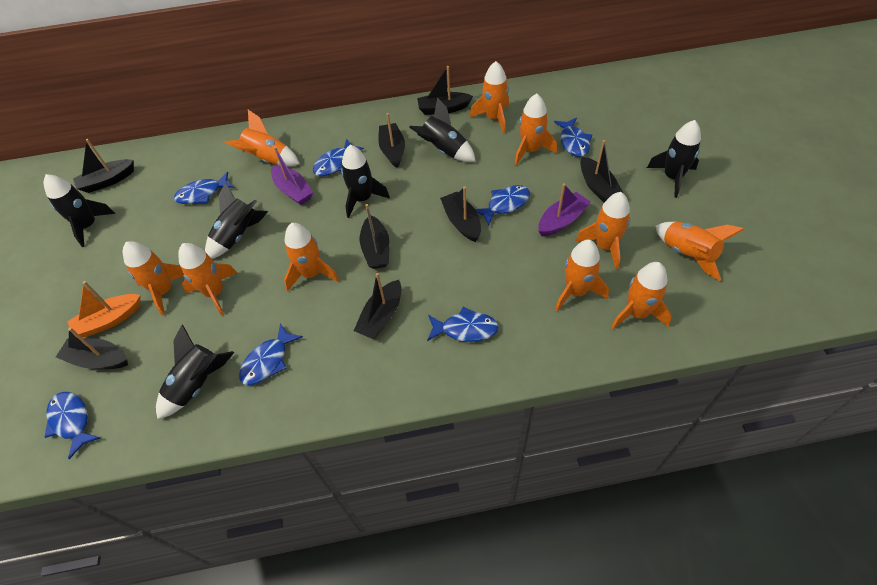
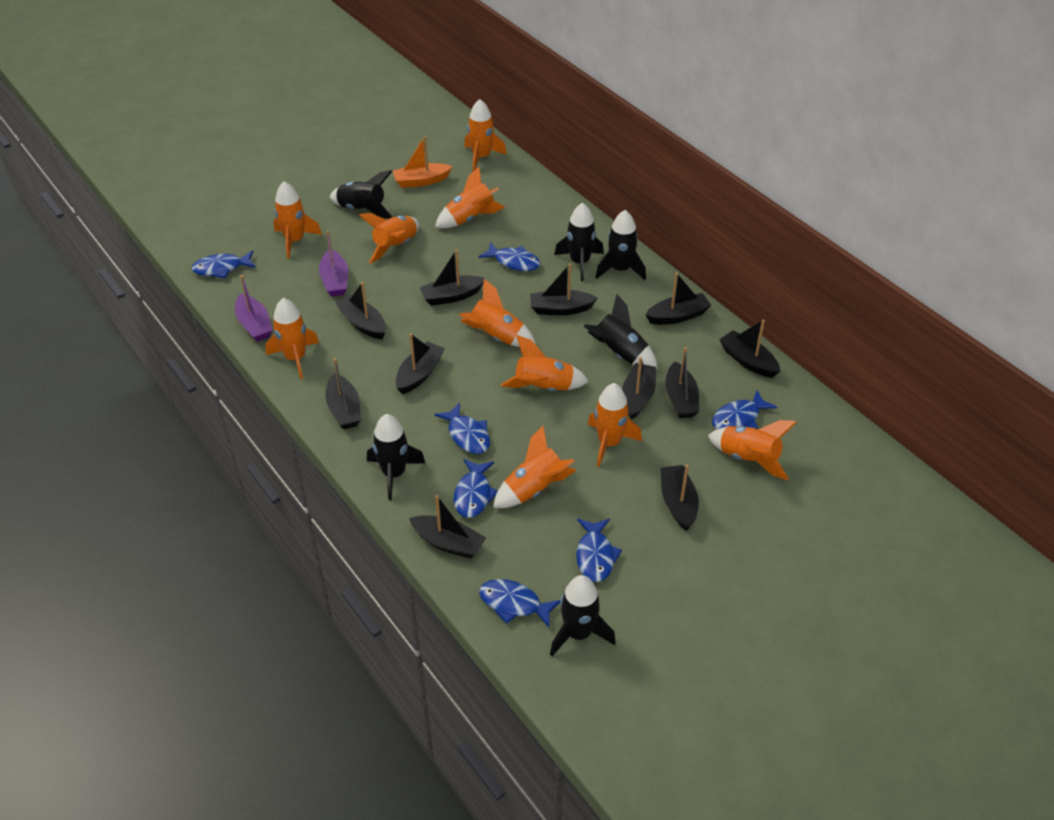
black boat: 8 -> 11

